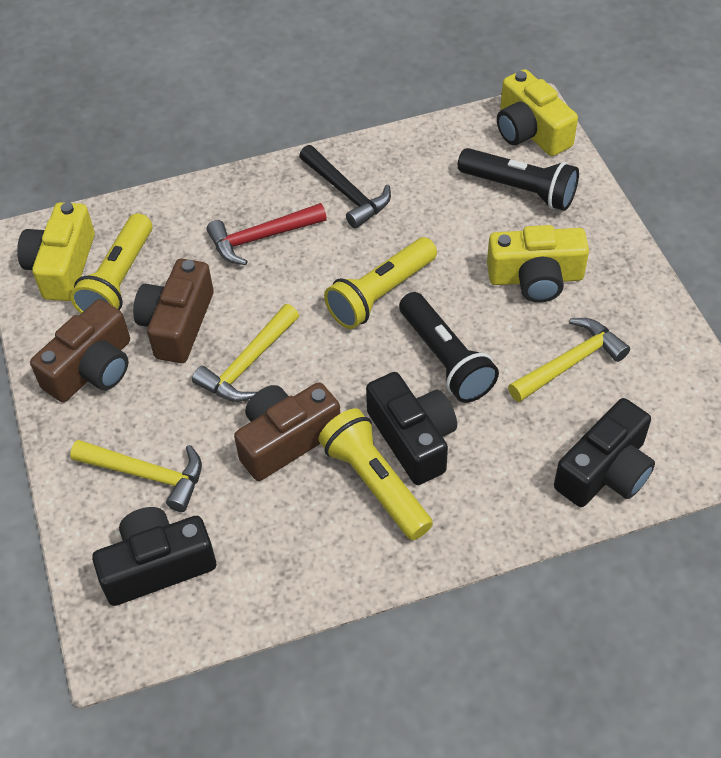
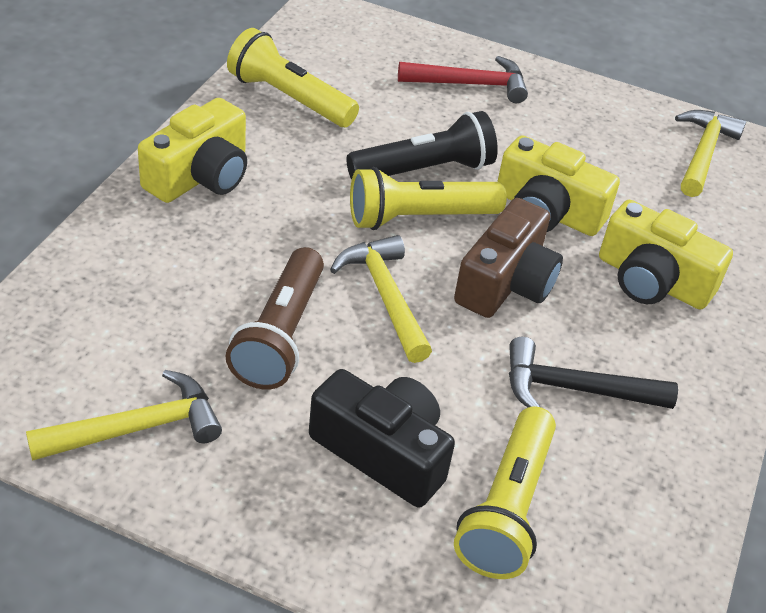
black camera: 3 -> 1
black flashlight: 2 -> 1
brown camera: 3 -> 1
brown flashlight: 0 -> 1

